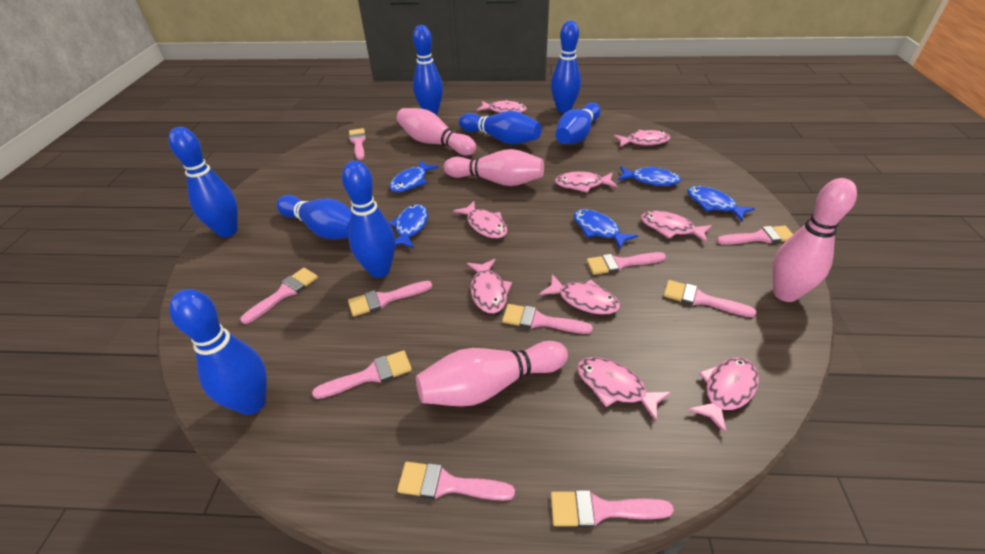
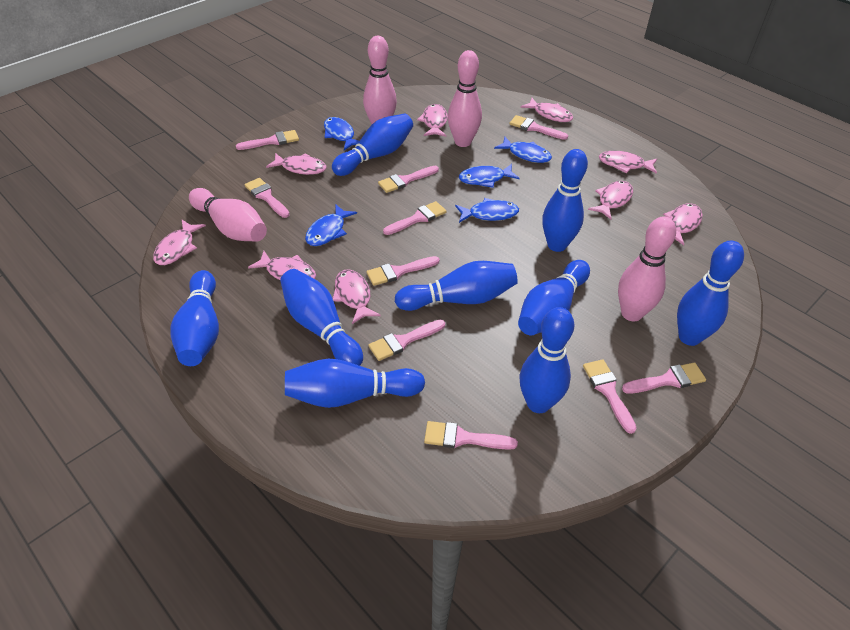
blue bowling pin: 8 -> 9

